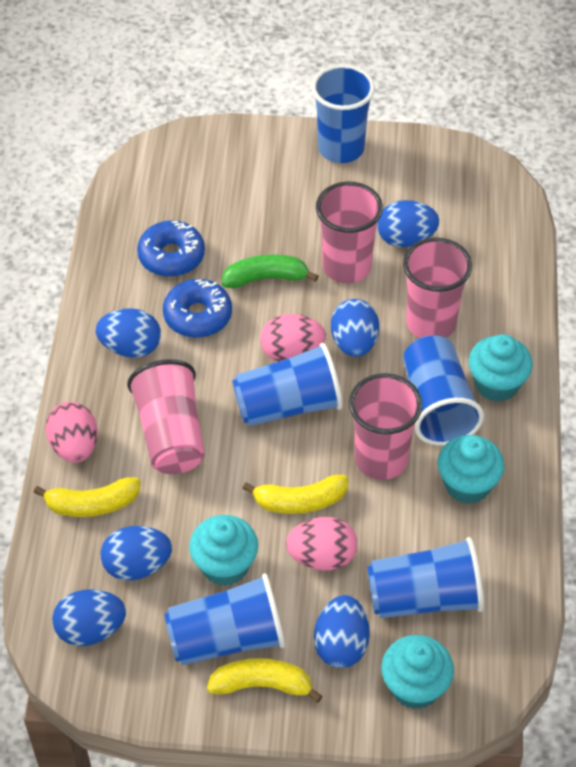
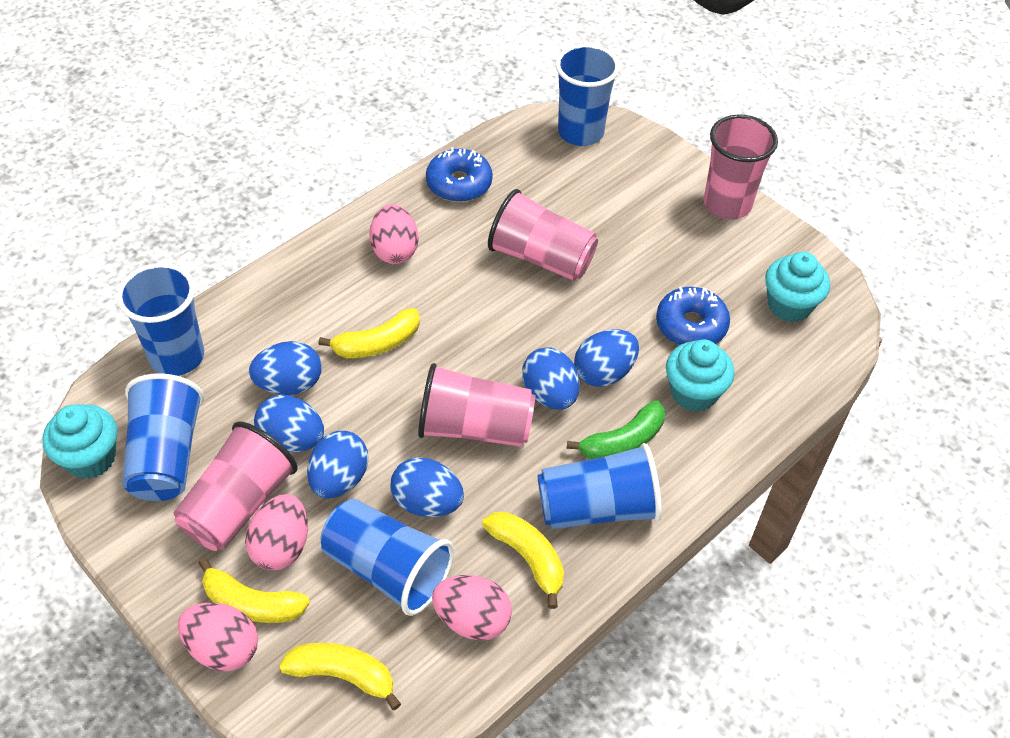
pink egg: 3 -> 4
turquoise cupcake: 4 -> 3
yellow banana: 3 -> 4

